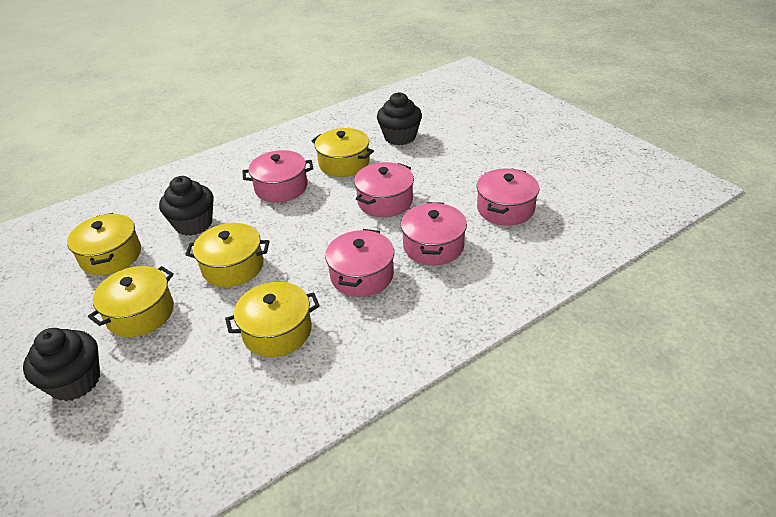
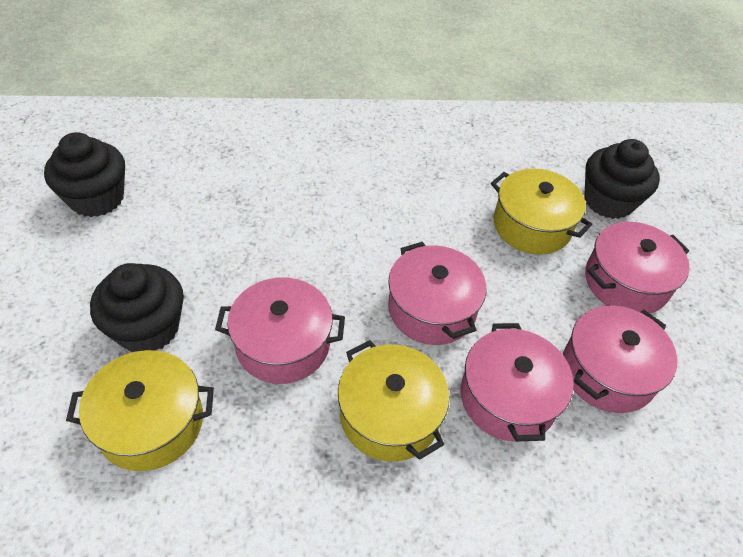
yellow pot: 5 -> 3

